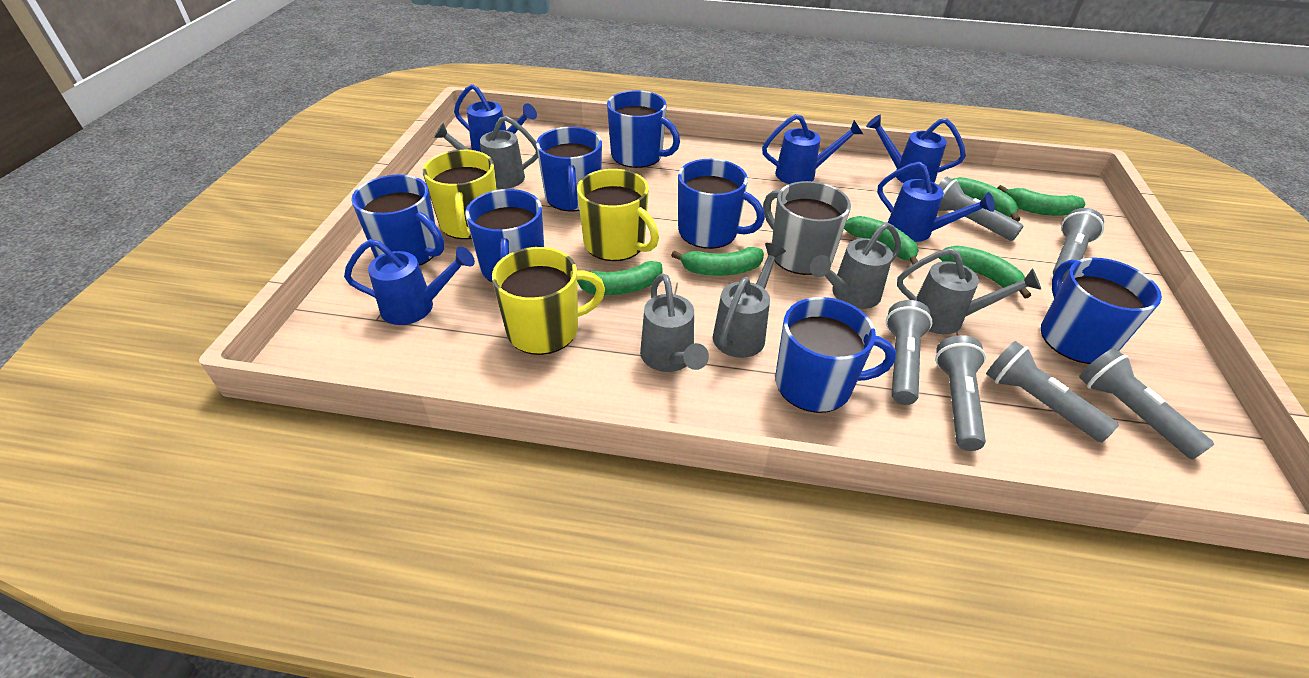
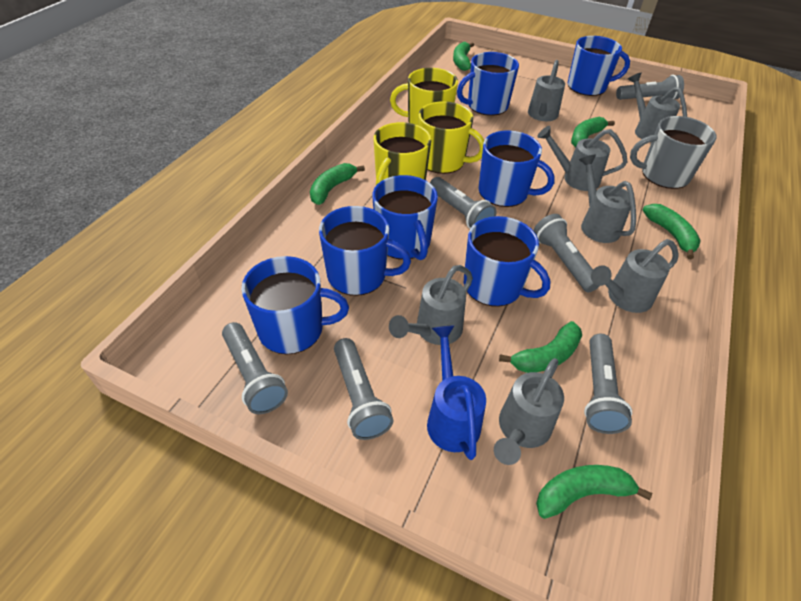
blue watering can: 5 -> 1
grey watering can: 5 -> 7

